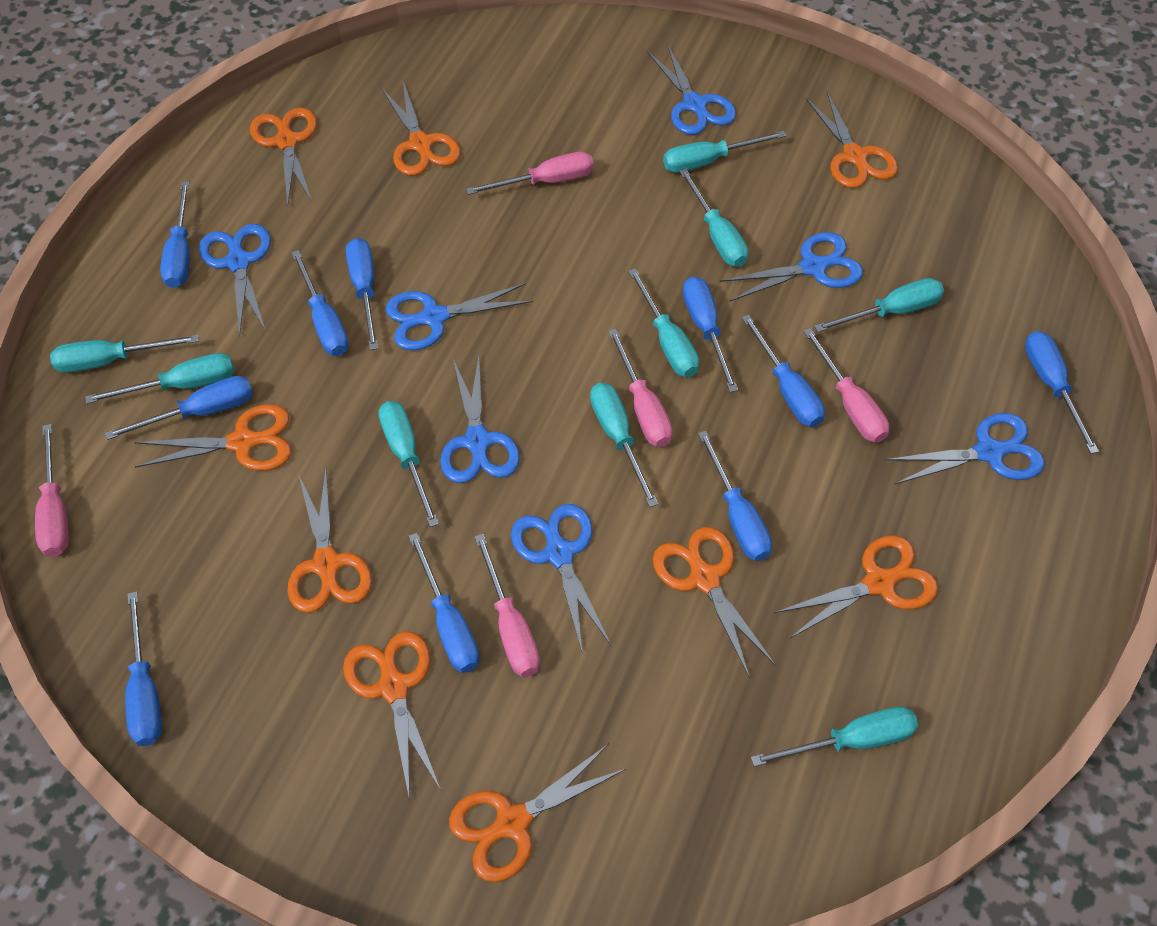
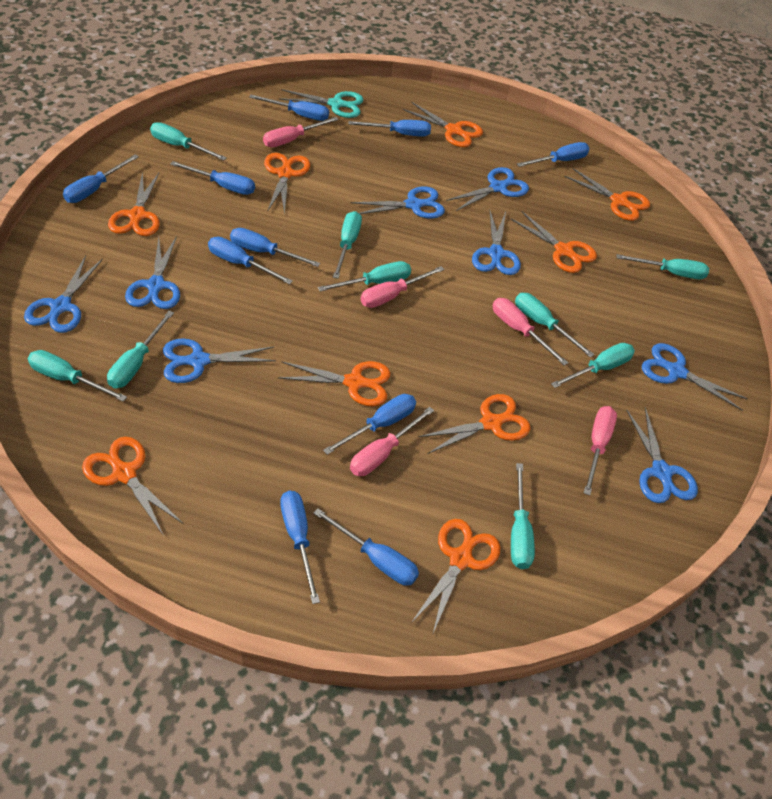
blue scissors: 7 -> 8
turquoise scissors: 0 -> 1

